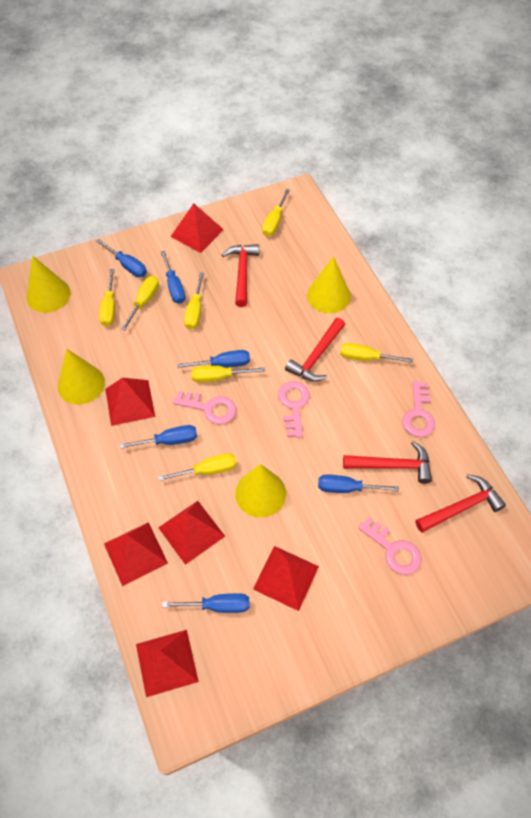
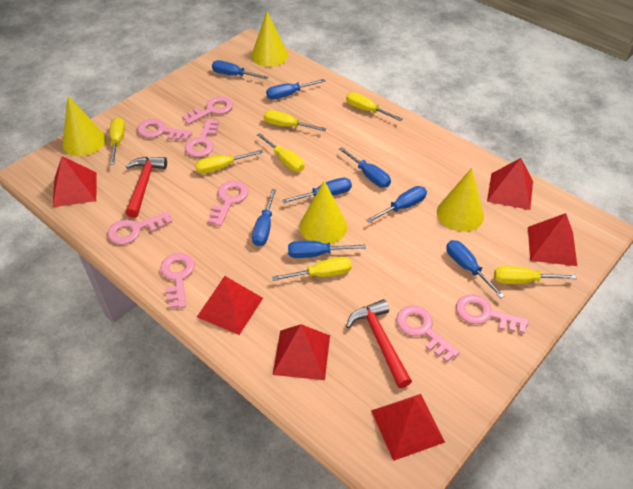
blue screwdriver: 6 -> 8
pink key: 4 -> 8
red hammer: 4 -> 2

